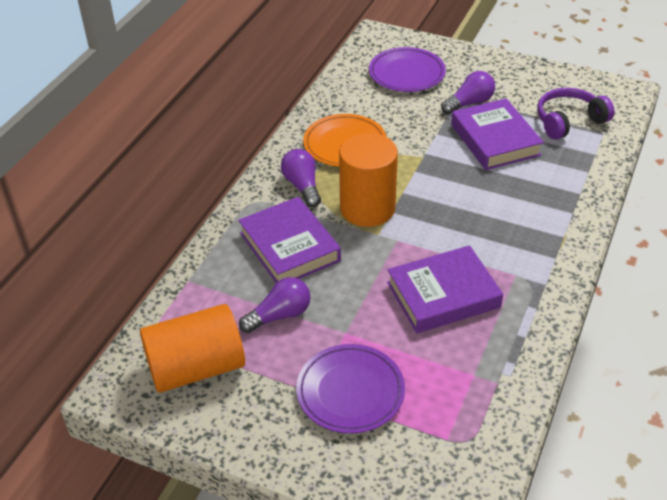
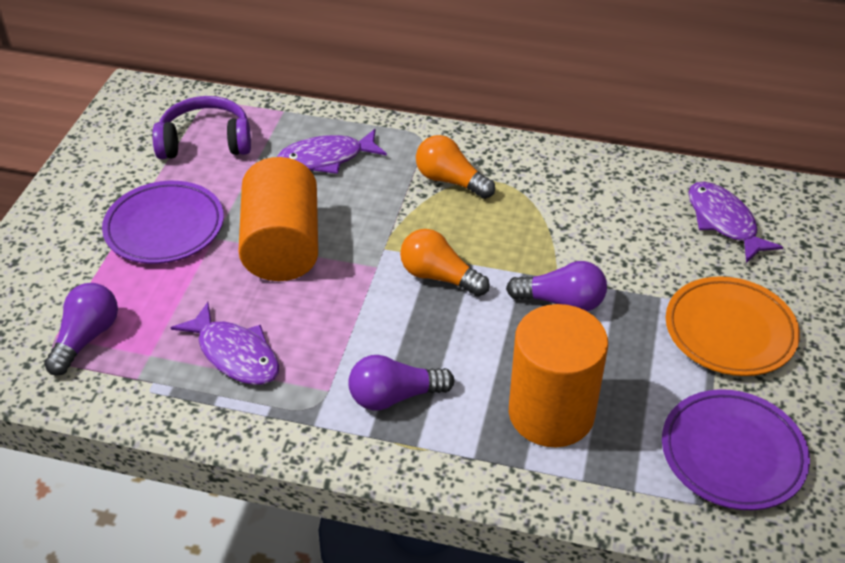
orange light bulb: 0 -> 2
purple book: 3 -> 0
purple fish: 0 -> 3

